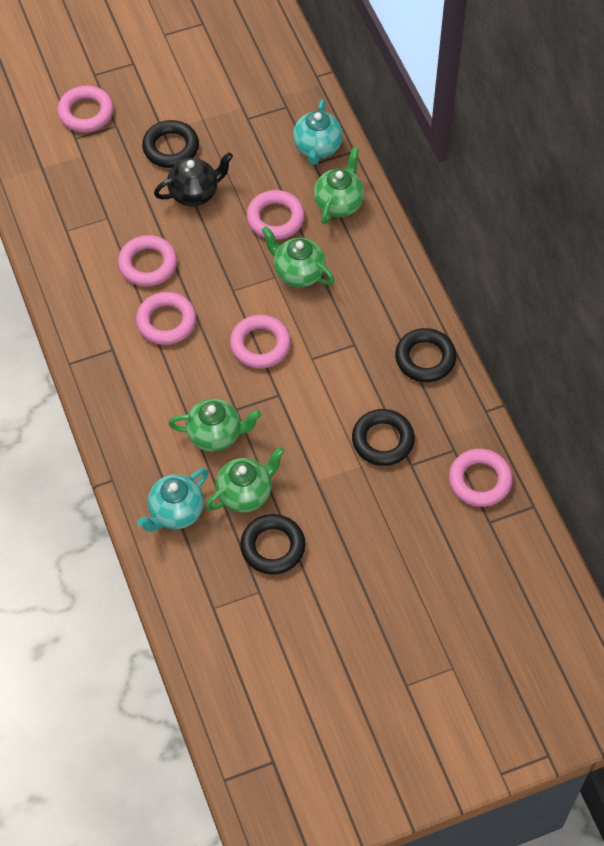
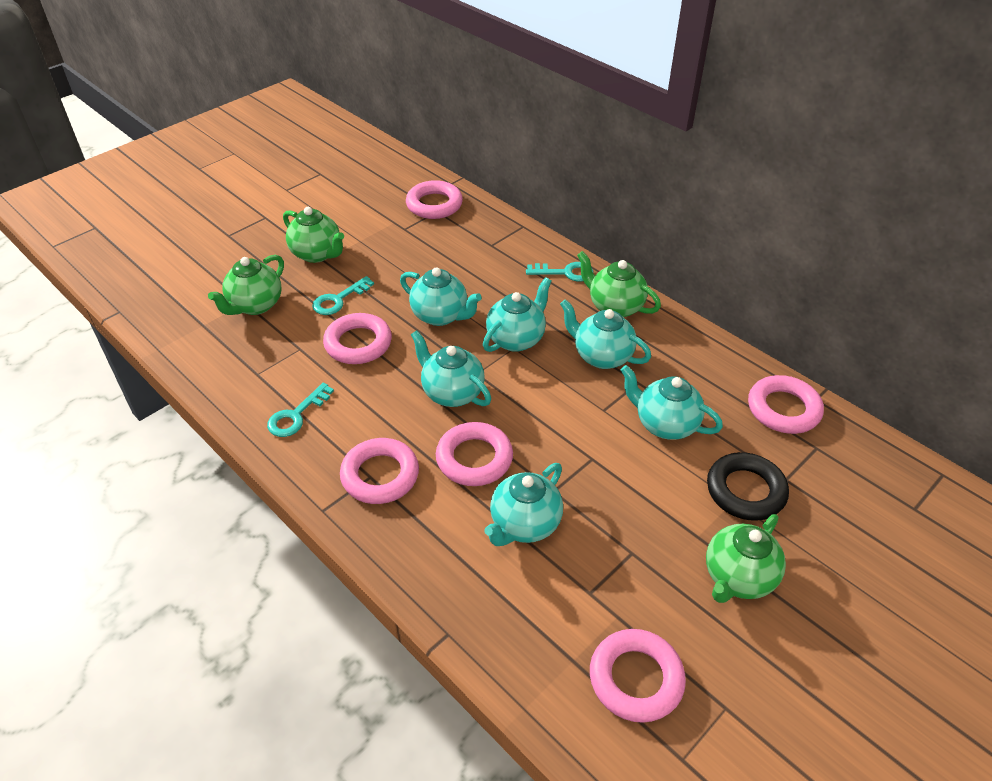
black ring: 4 -> 1
black teapot: 1 -> 0
turquoise key: 0 -> 3
turquoise teapot: 2 -> 6

